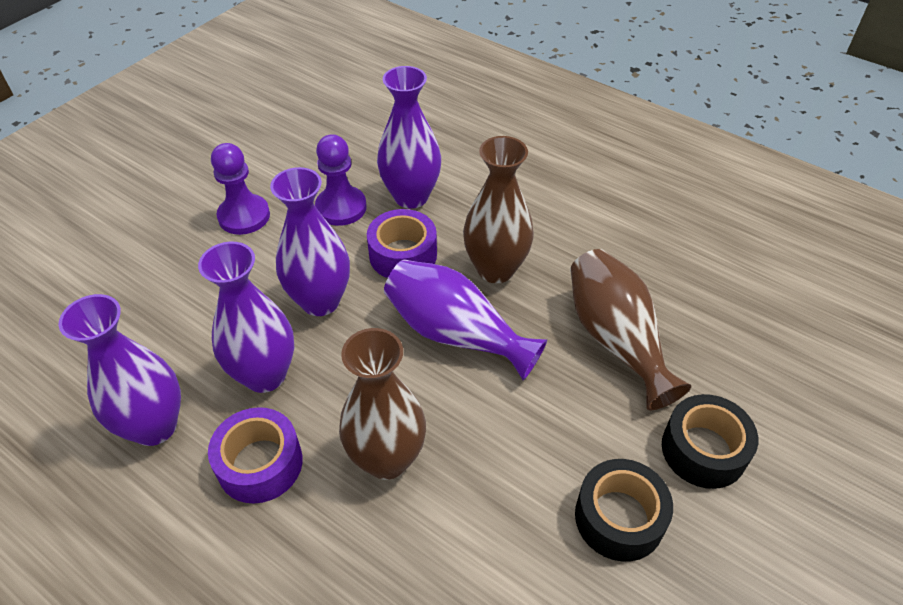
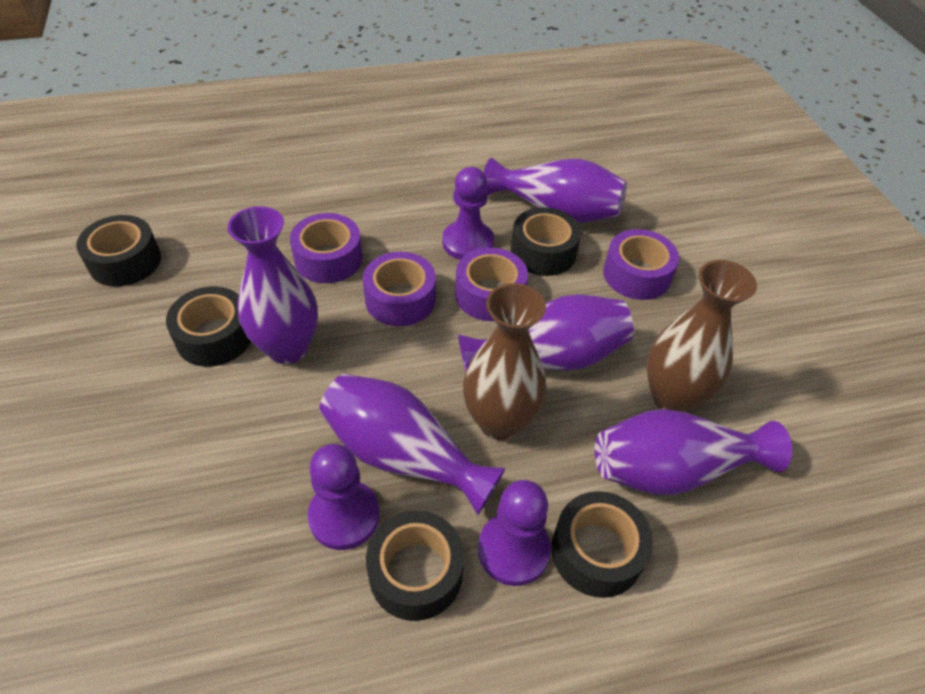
black tape: 2 -> 5
brown vase: 3 -> 2
purple pawn: 2 -> 3
purple tape: 2 -> 4

